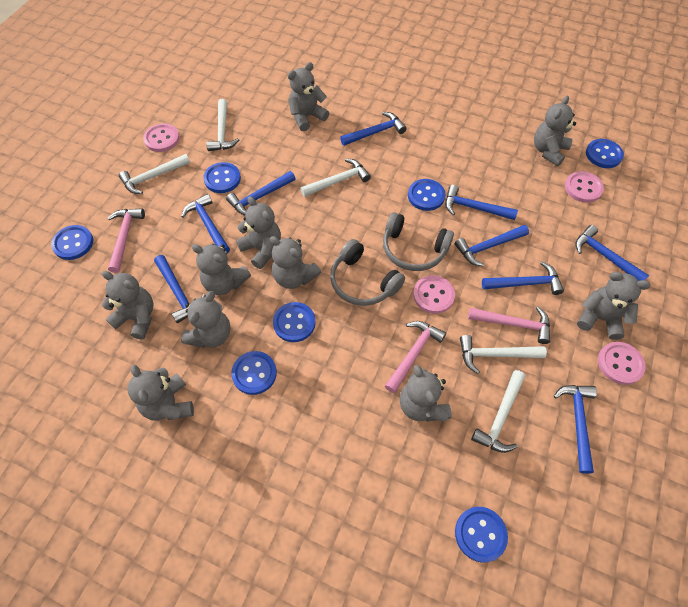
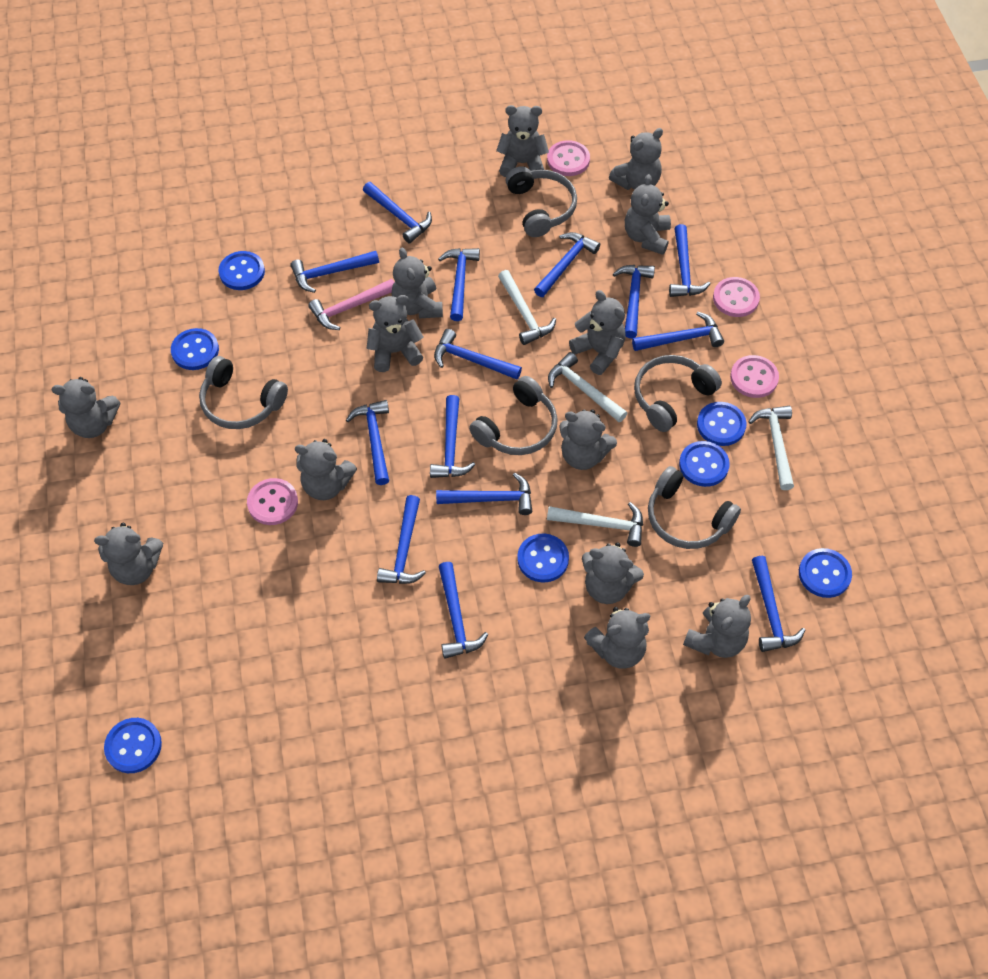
blue hammer: 9 -> 14
grey headphones: 2 -> 5
grey teddy bear: 10 -> 13
pink hammer: 3 -> 1
white hammer: 5 -> 4

